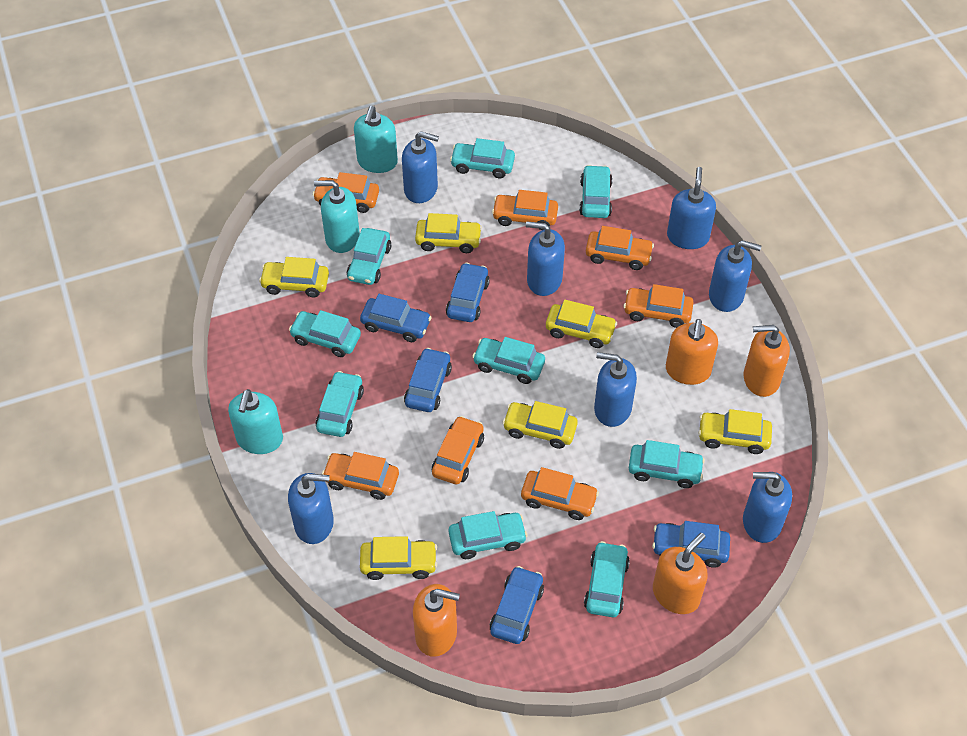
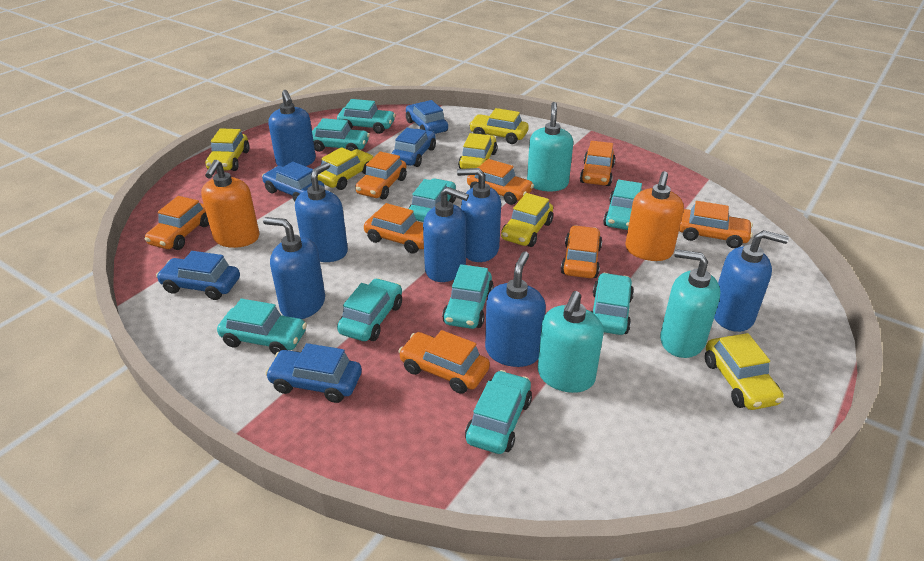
orange car: 7 -> 8
orange soap dispenser: 4 -> 2

